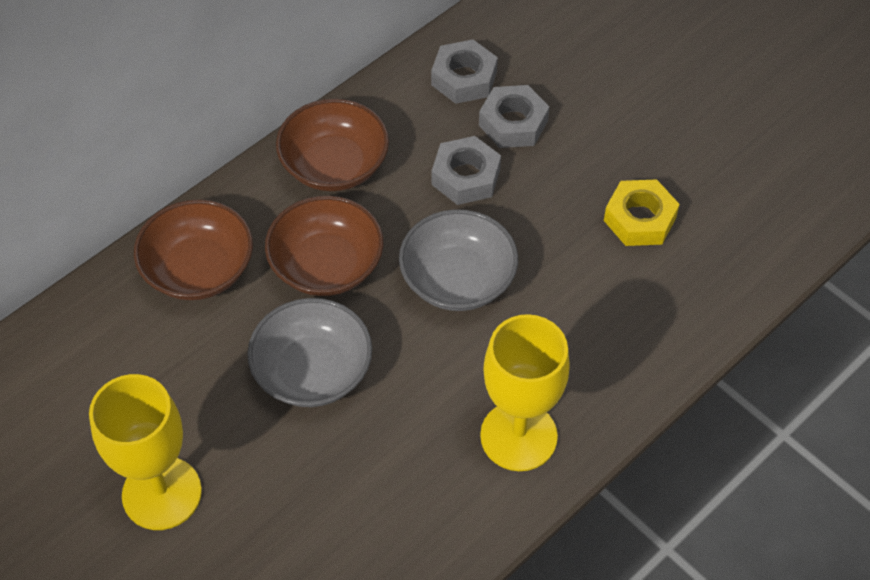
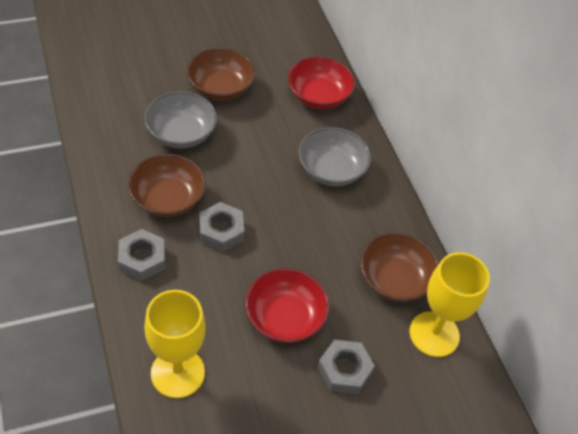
red bowl: 0 -> 2
yellow nut: 1 -> 0

